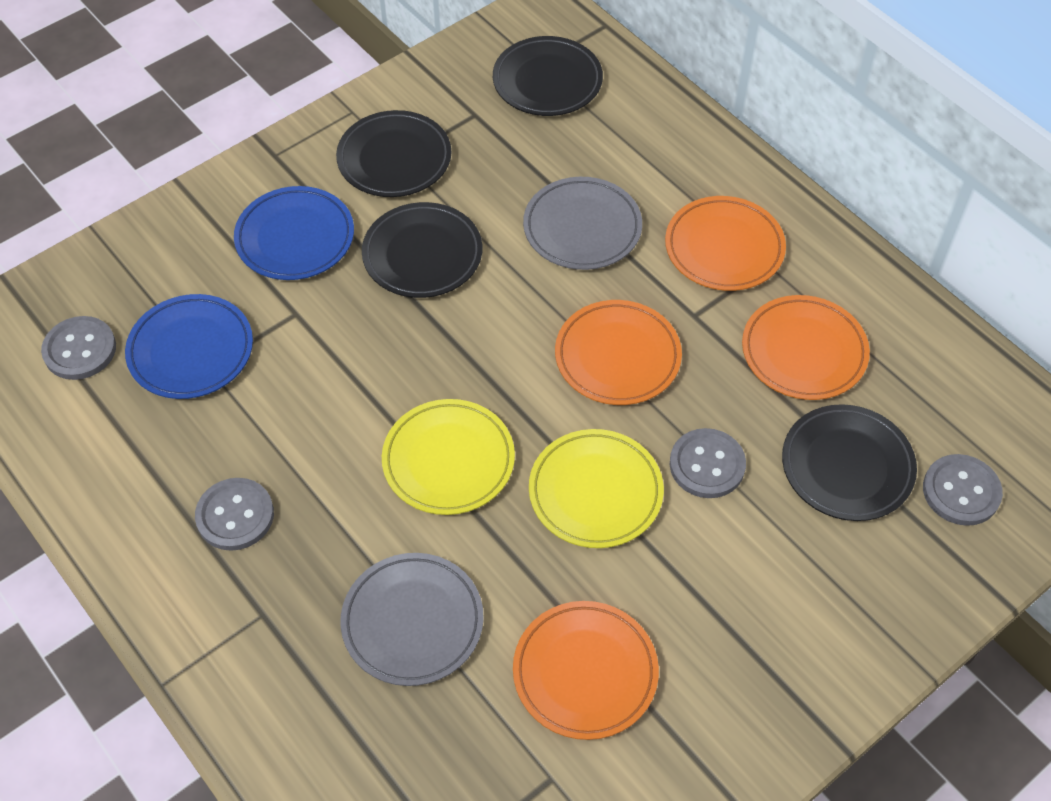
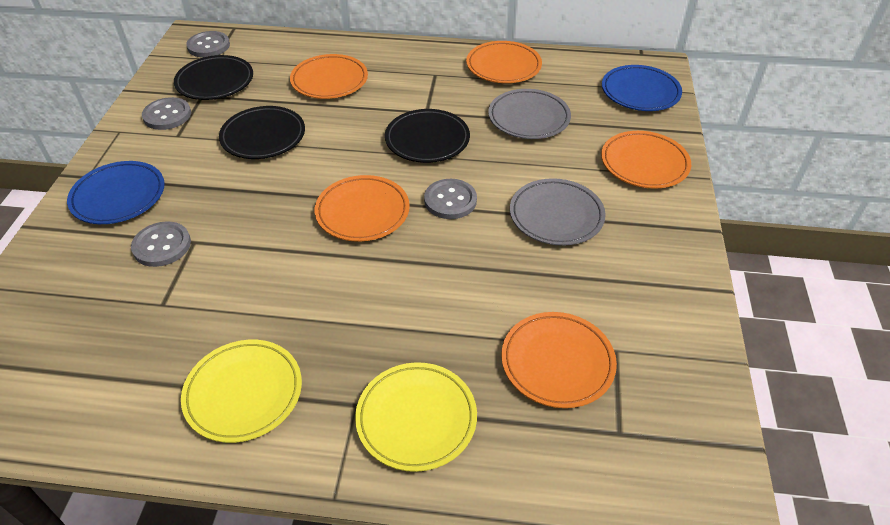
black plate: 4 -> 3
orange plate: 4 -> 5

